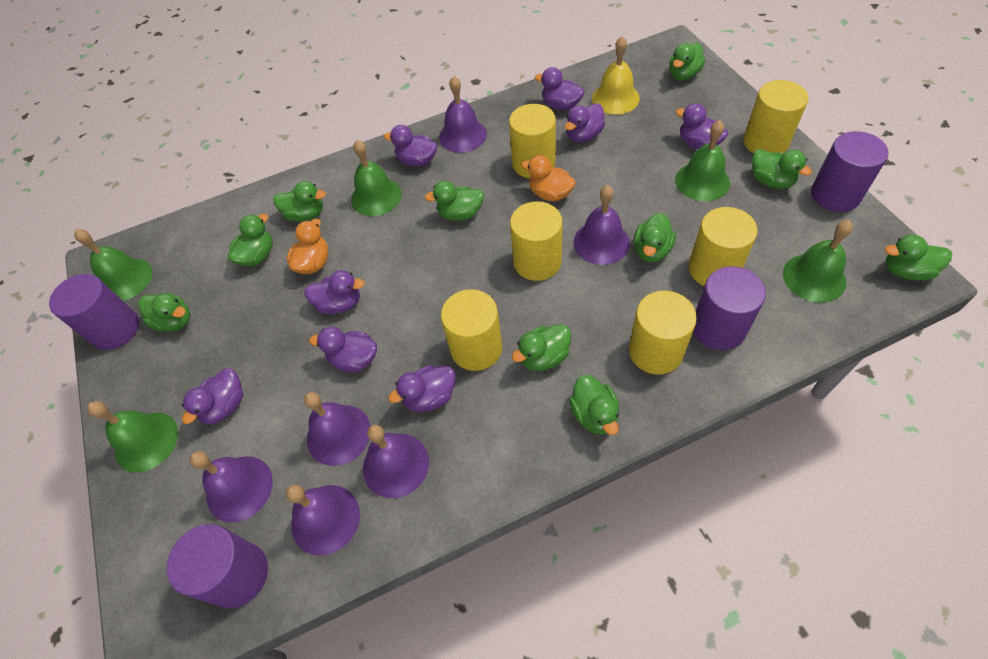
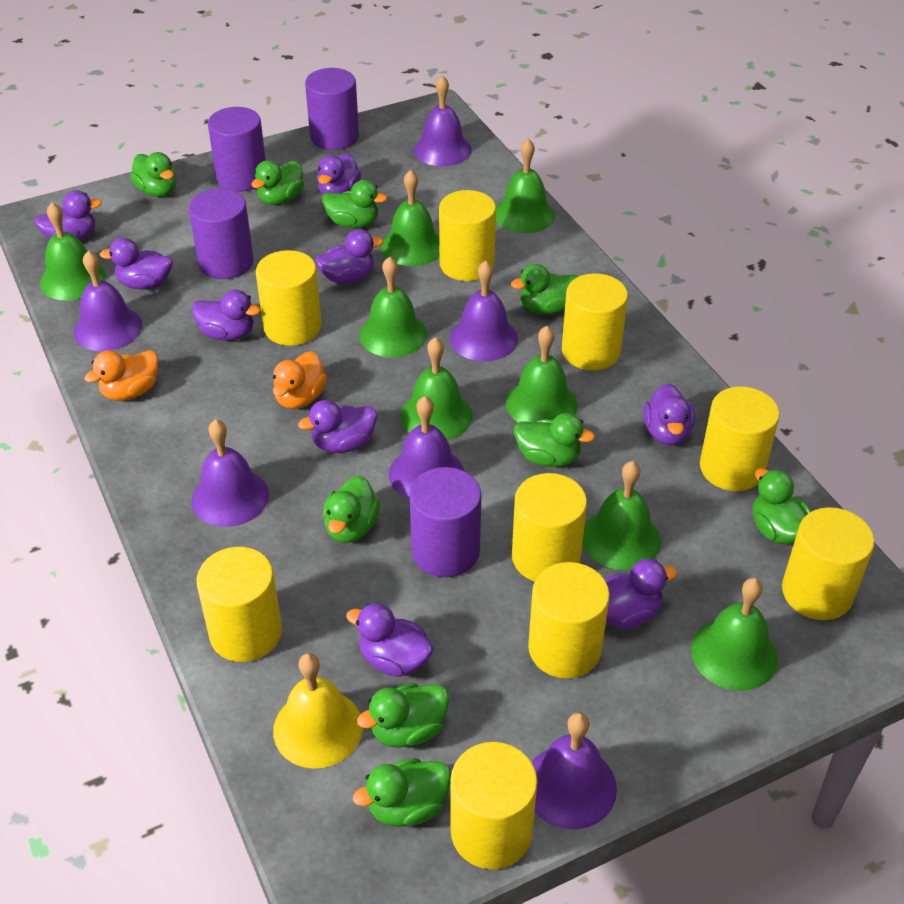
green bell: 5 -> 8
green duck: 10 -> 9
purple duck: 8 -> 9
yellow cylinder: 6 -> 9

